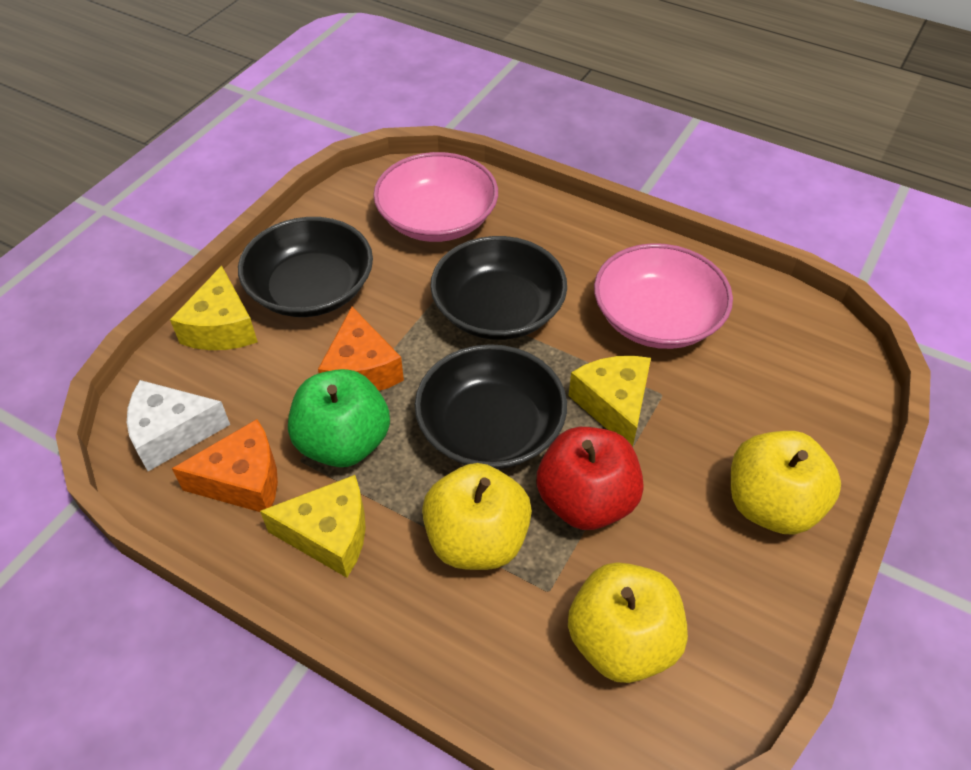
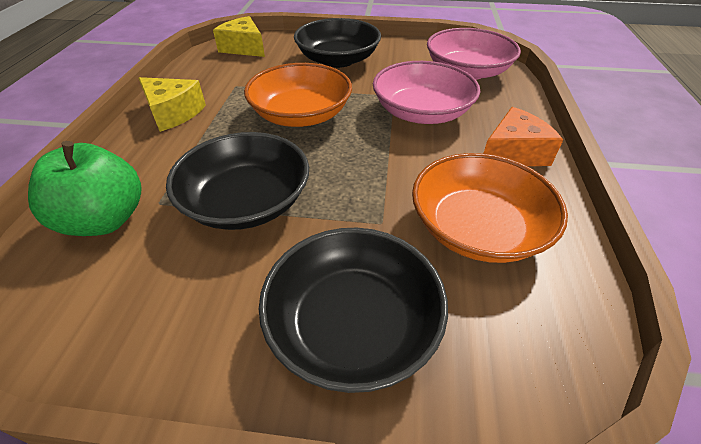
orange bowl: 0 -> 2
orange cheese: 2 -> 1
red apple: 1 -> 0
white cheese: 1 -> 0
yellow apple: 3 -> 0
yellow cheese: 3 -> 2

